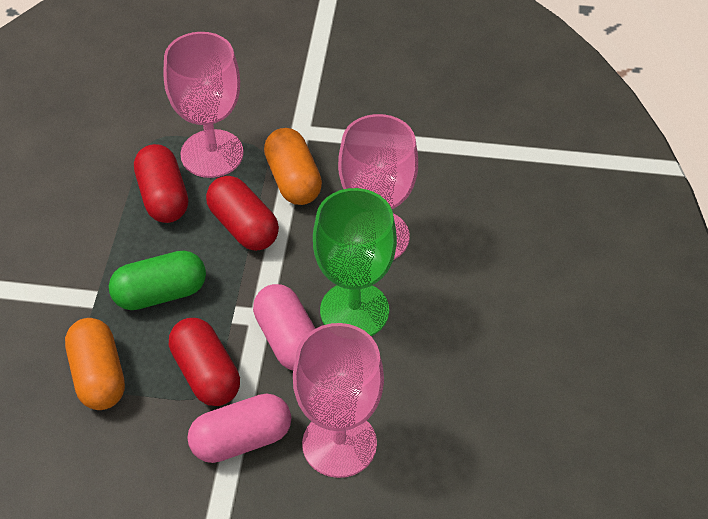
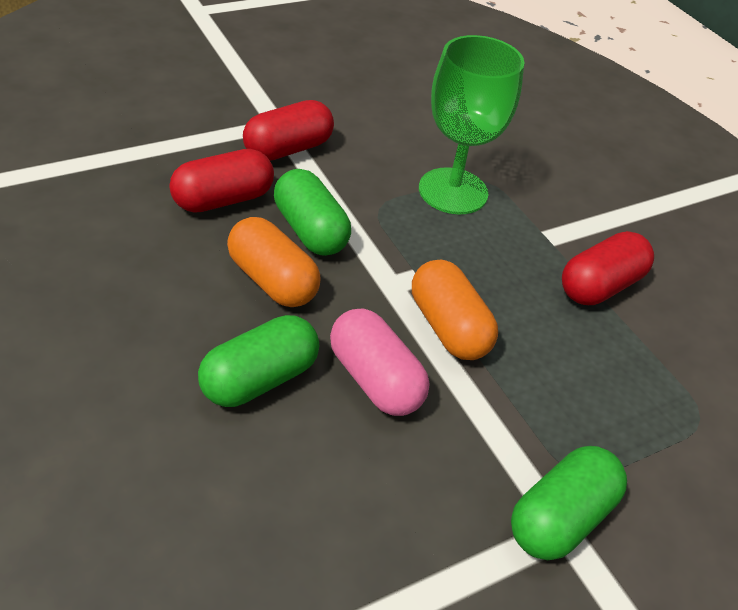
green capsule: 1 -> 3
pink capsule: 2 -> 1
pink goblet: 3 -> 0

